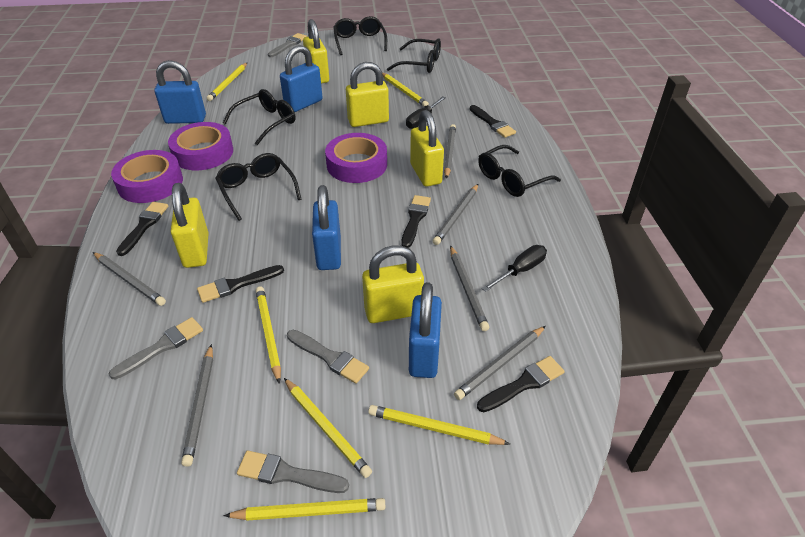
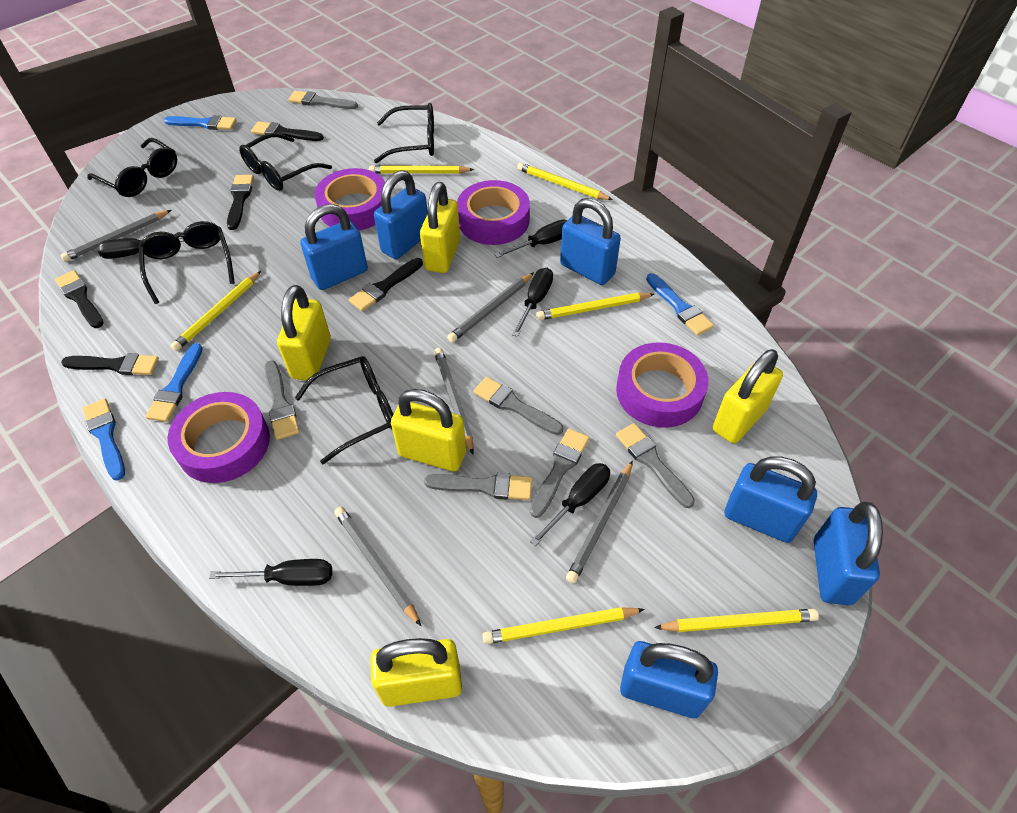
black screwdriver: 2 -> 5
blue brush: 0 -> 4
blue padlock: 4 -> 6
grey brush: 4 -> 6
grey pencil: 6 -> 5
purple tape: 3 -> 4

